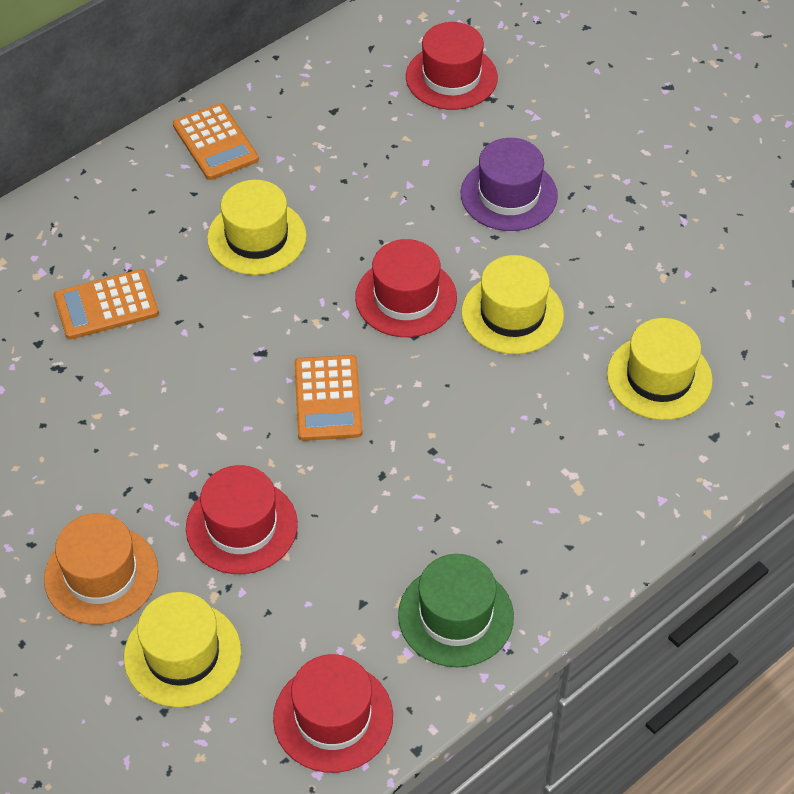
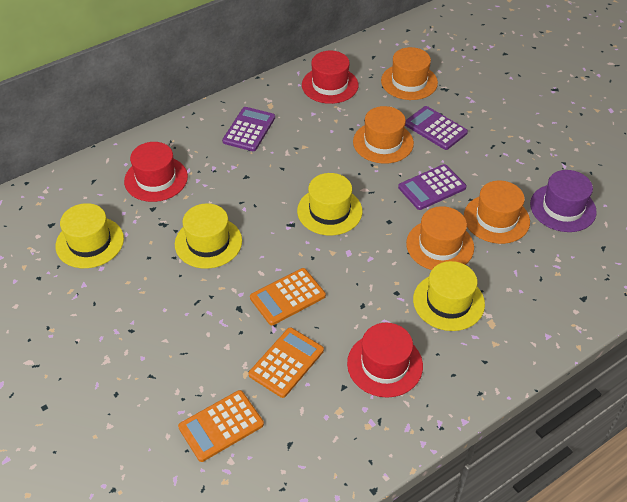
green hat: 1 -> 0
orange hat: 1 -> 4
purple calculator: 0 -> 3
red hat: 4 -> 3

